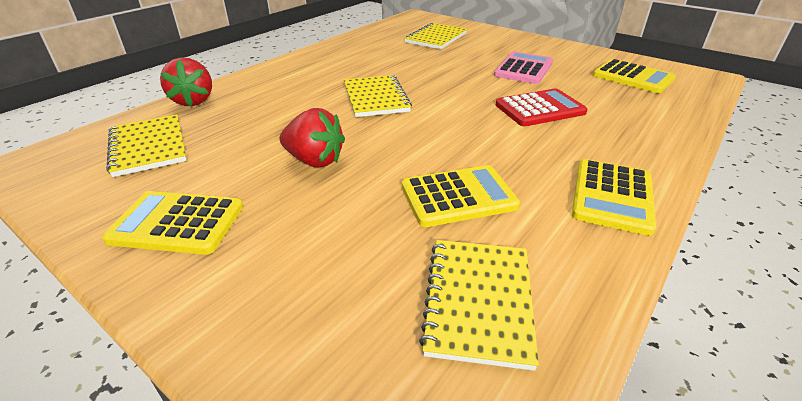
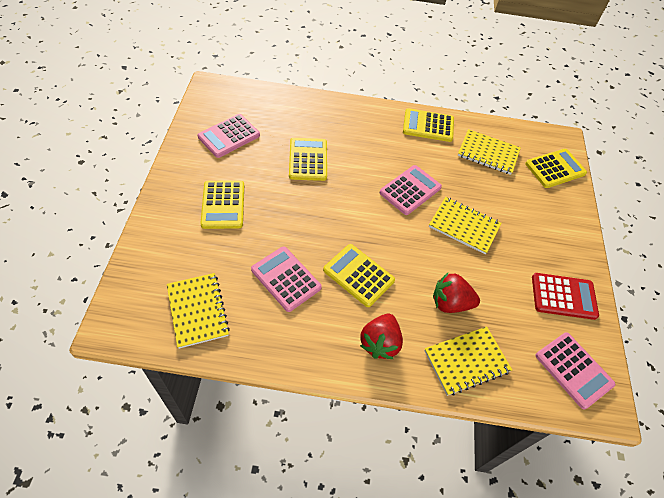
pink calculator: 1 -> 4
yellow calculator: 4 -> 5

